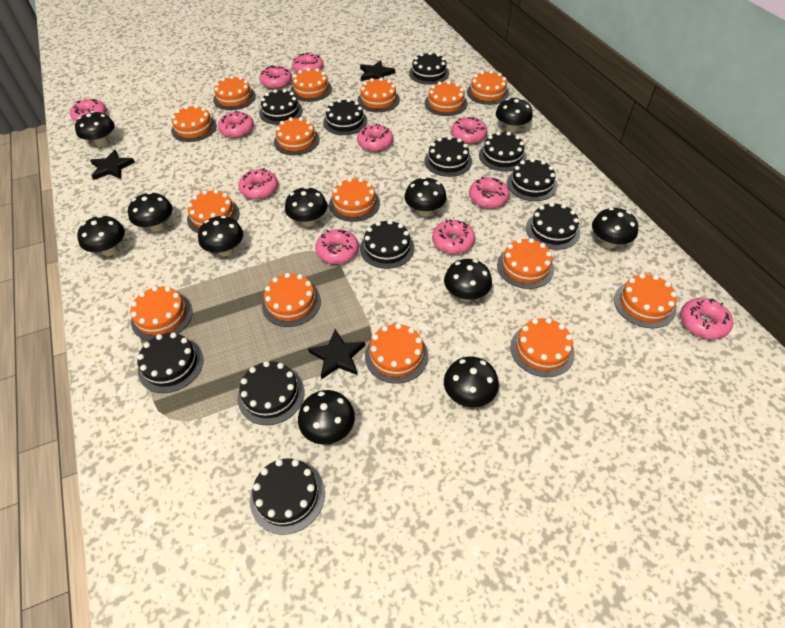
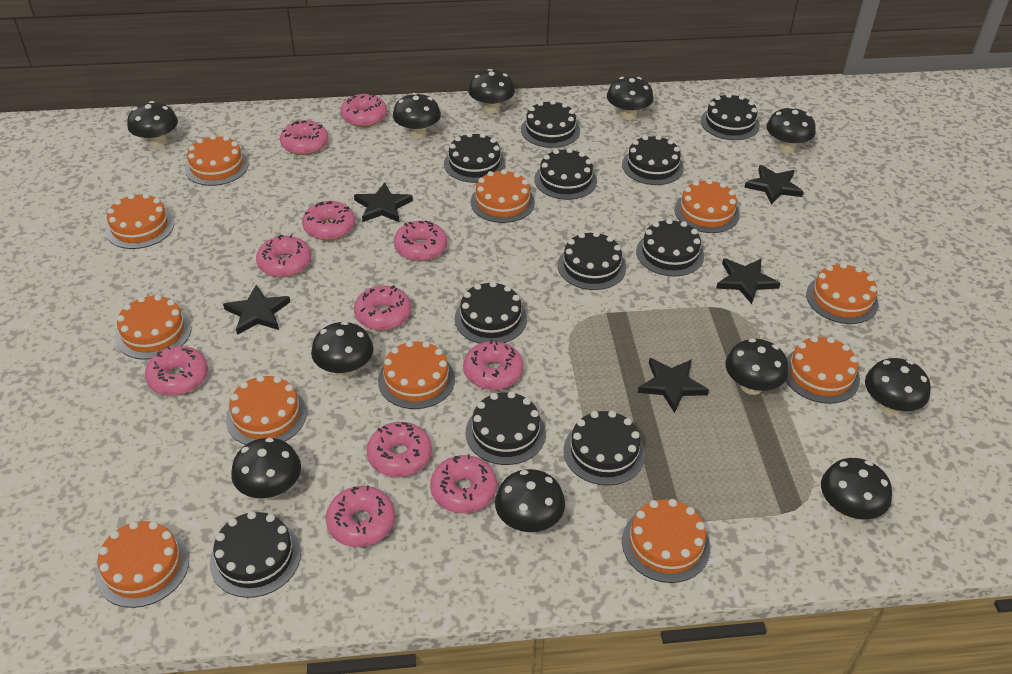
black star: 3 -> 5
orange cake: 15 -> 11

